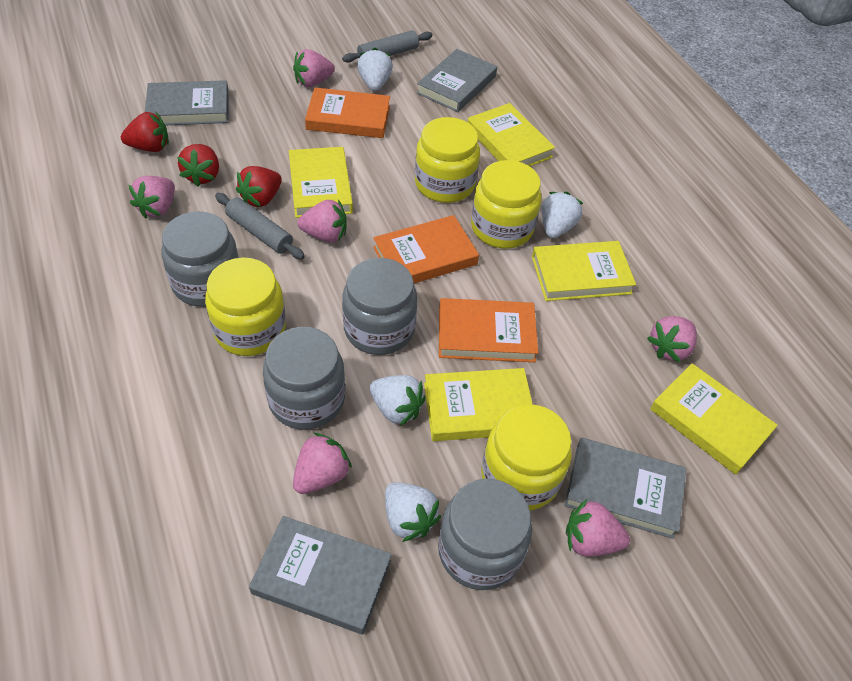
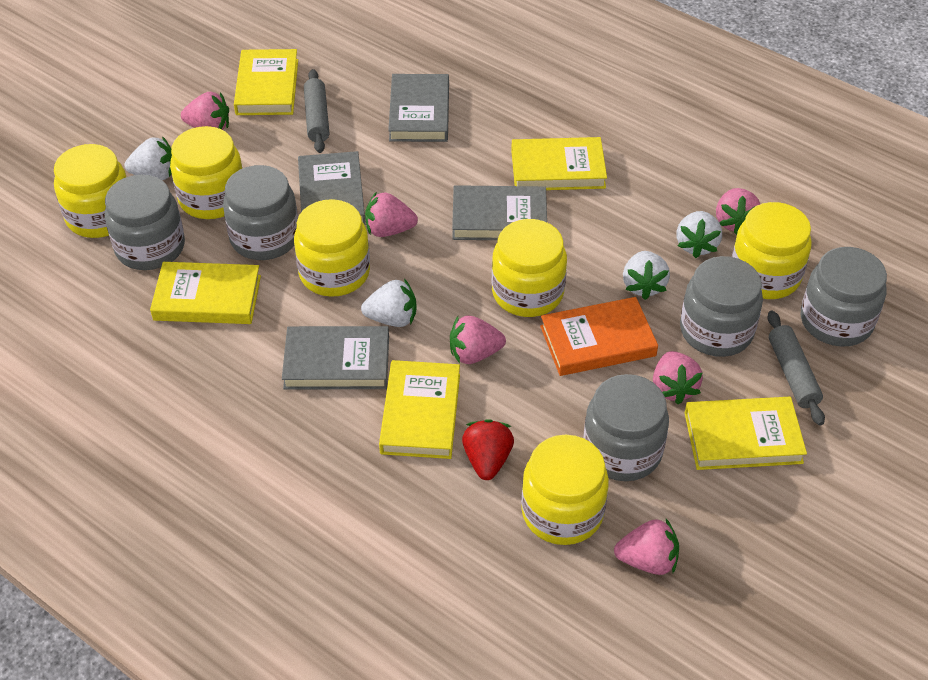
grey jar: 4 -> 5
orange book: 3 -> 1
red strawberry: 3 -> 1
yellow jar: 4 -> 6

